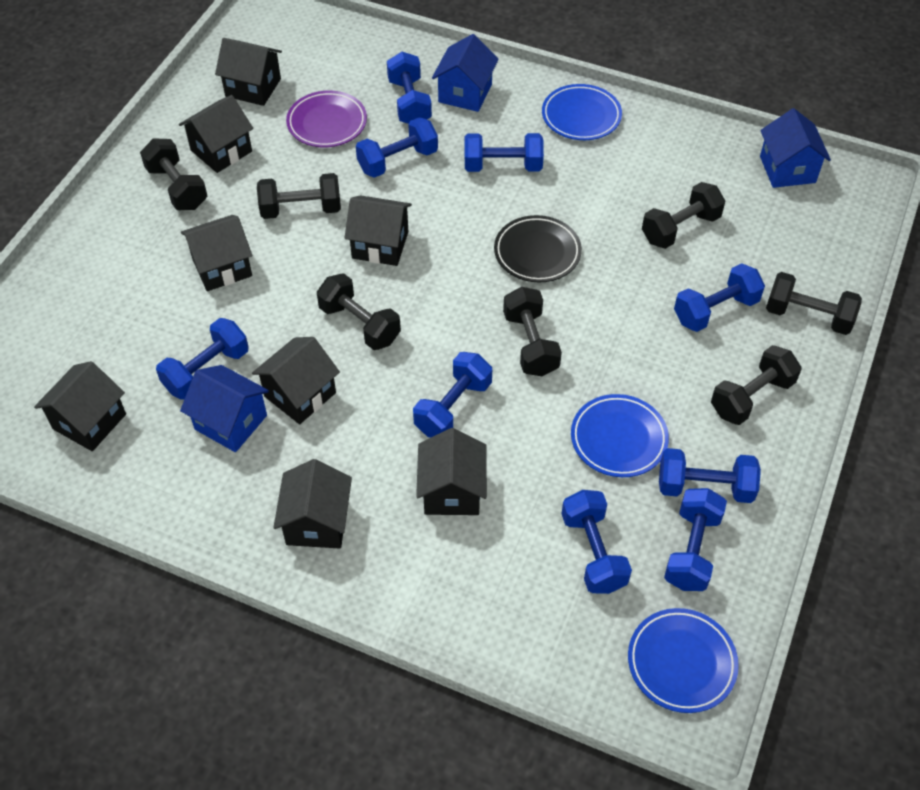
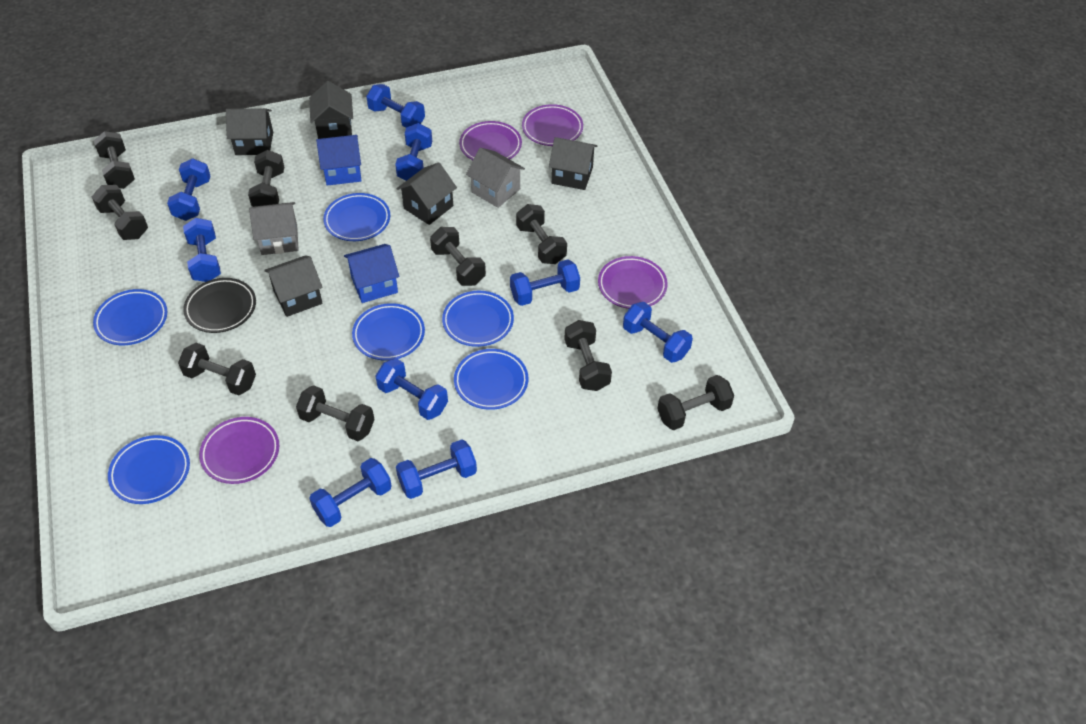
black dumbbell: 7 -> 9
black house: 8 -> 5
blue house: 3 -> 2
blue plate: 3 -> 6
grey house: 0 -> 2
purple plate: 1 -> 4

